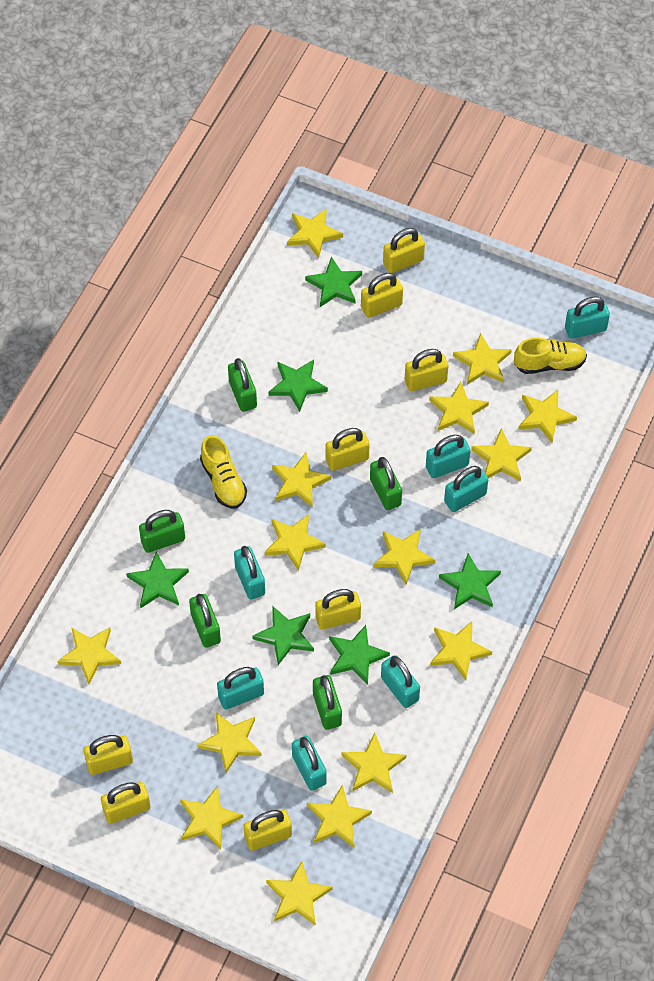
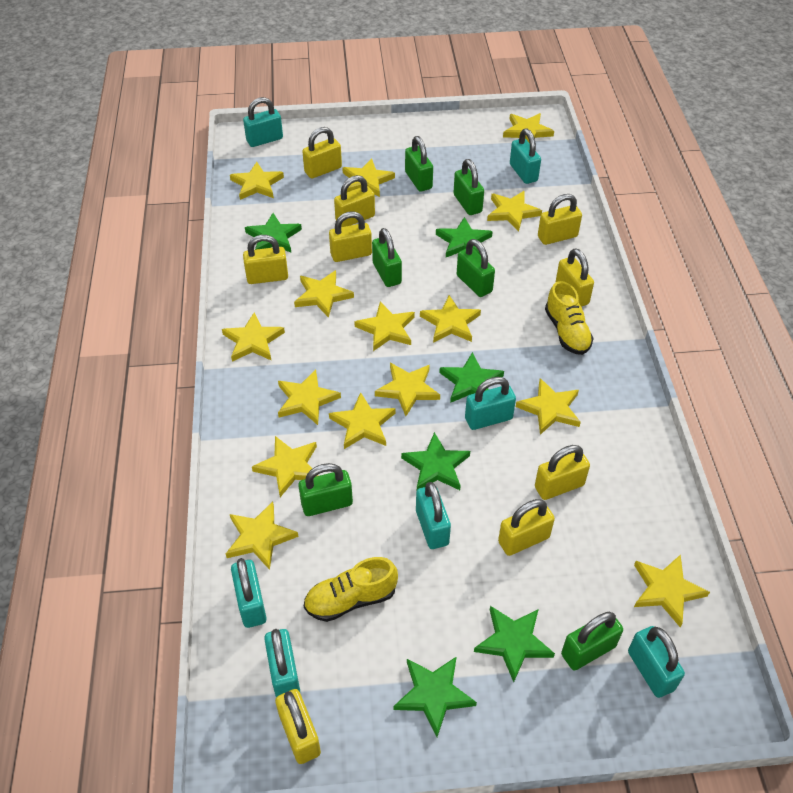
green padlock: 5 -> 6
yellow padlock: 8 -> 9

